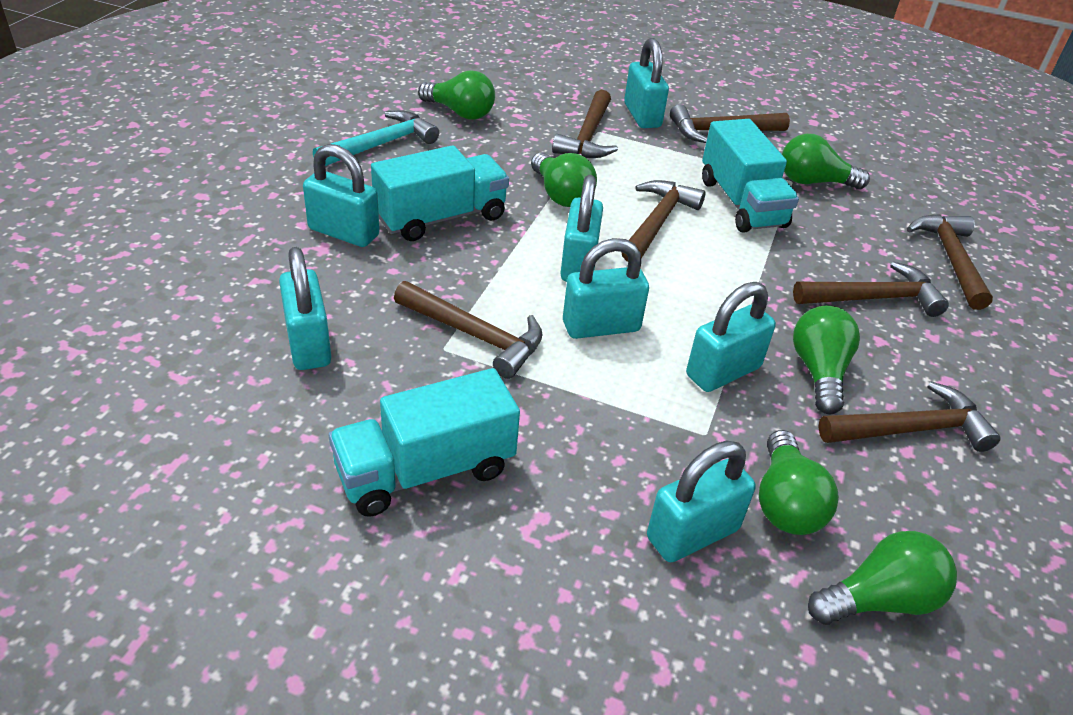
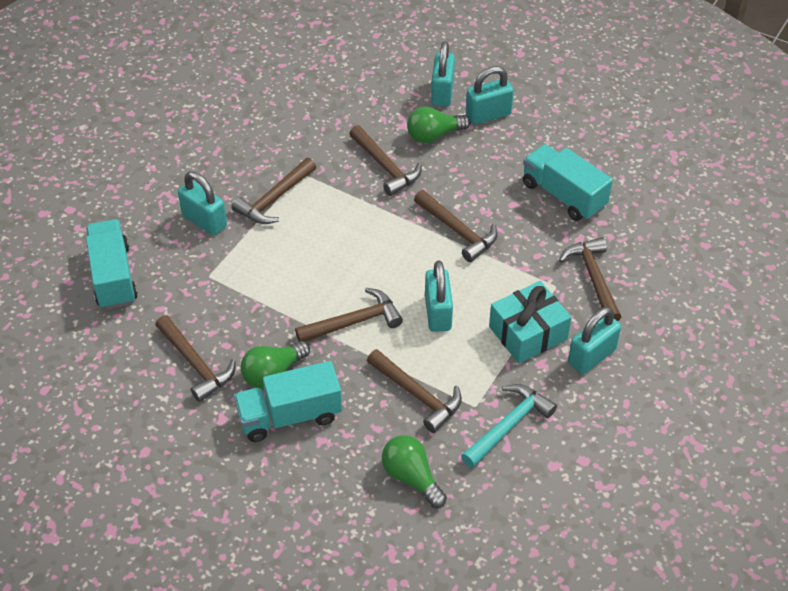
green light bulb: 6 -> 3
turquoise gift: 0 -> 1
turquoise padlock: 7 -> 5

